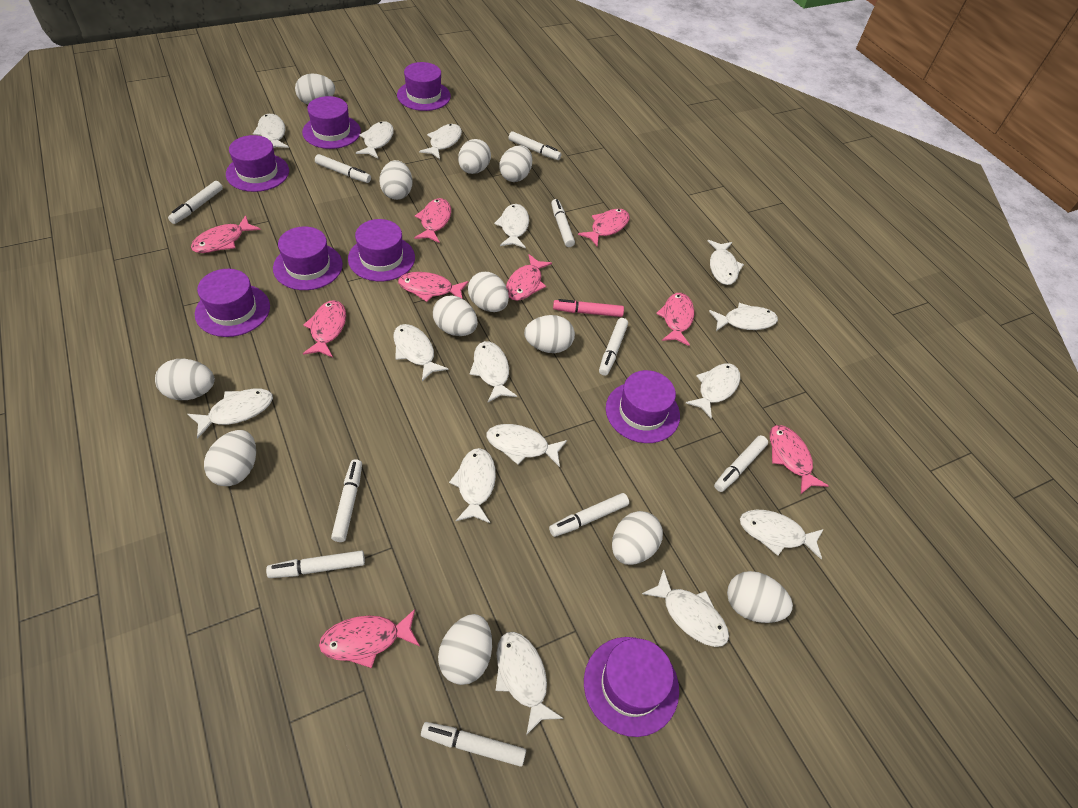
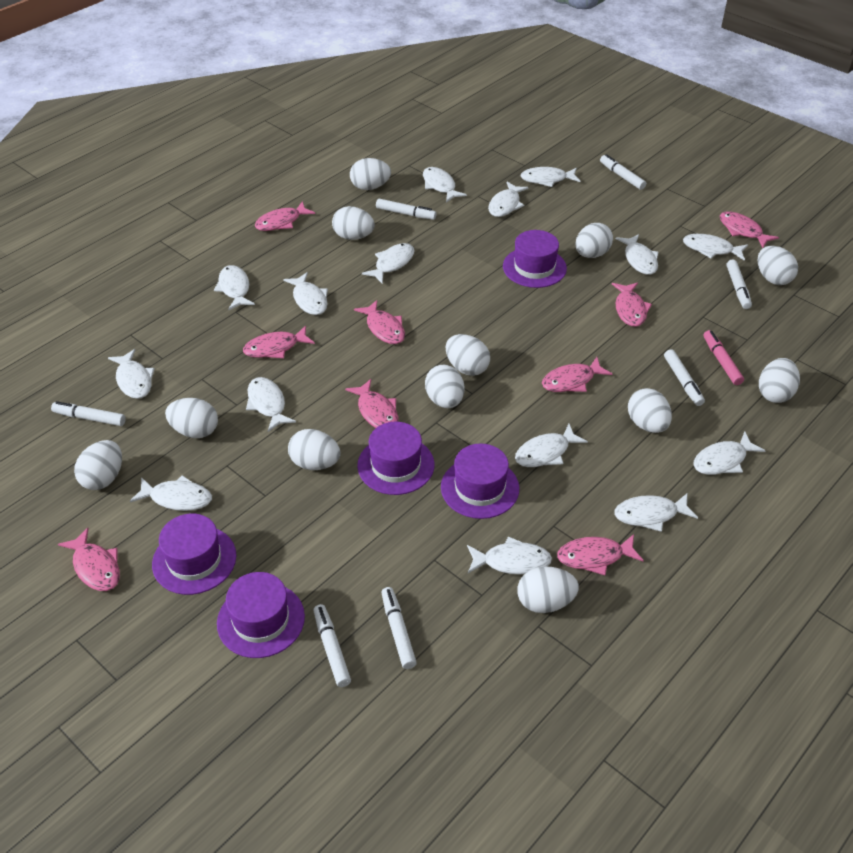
purple hat: 8 -> 5
white marker: 10 -> 7

